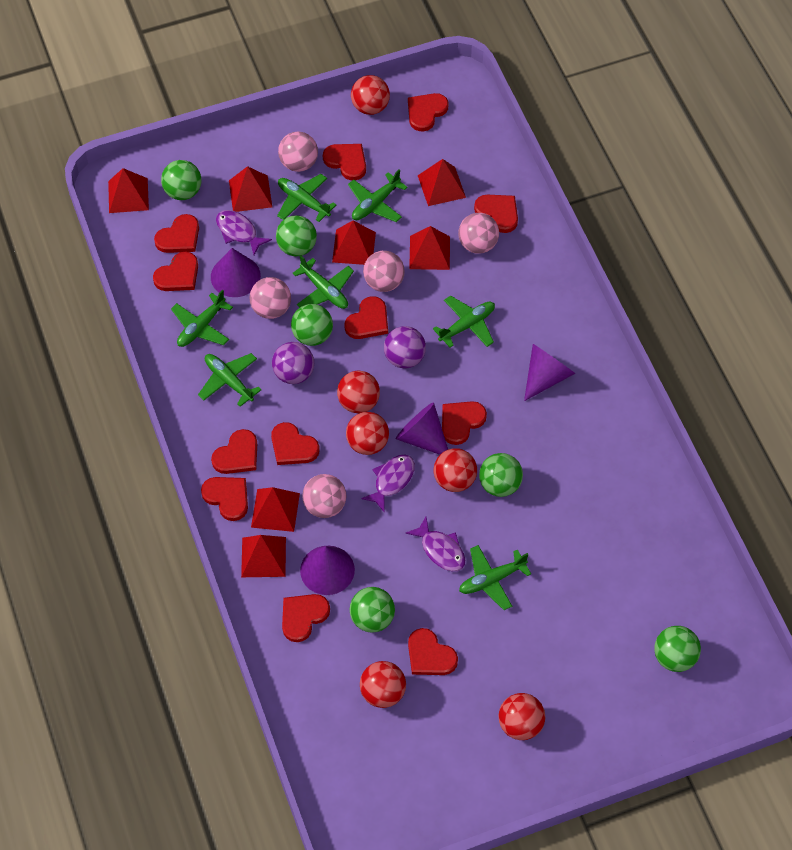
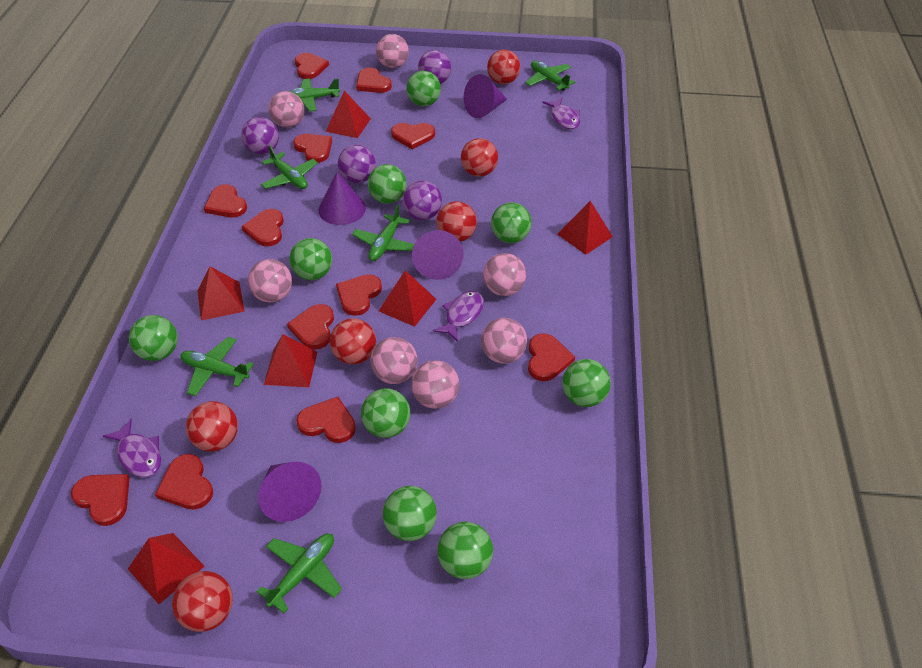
green ball: 6 -> 9
green plane: 7 -> 6
pink ball: 5 -> 7
purple ball: 2 -> 4
red pyramid: 7 -> 6

